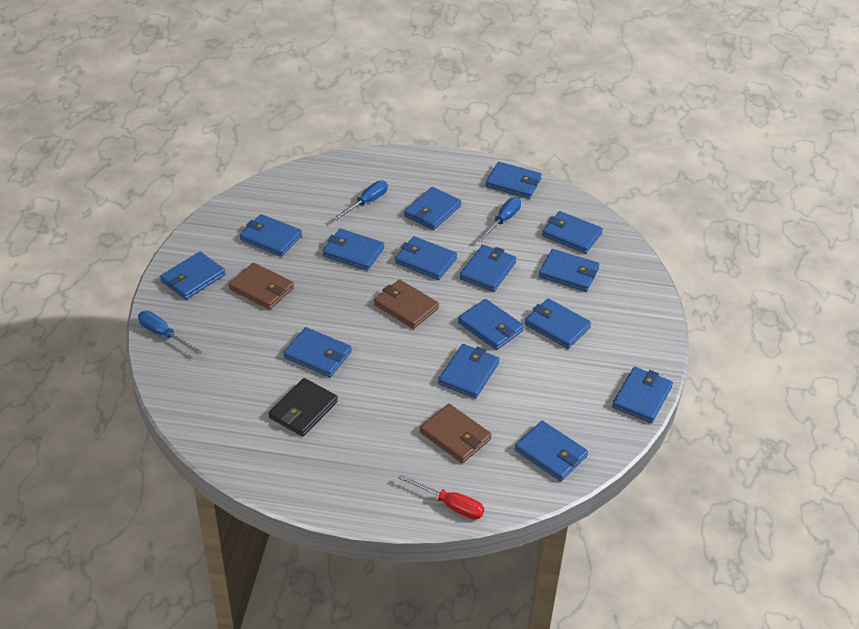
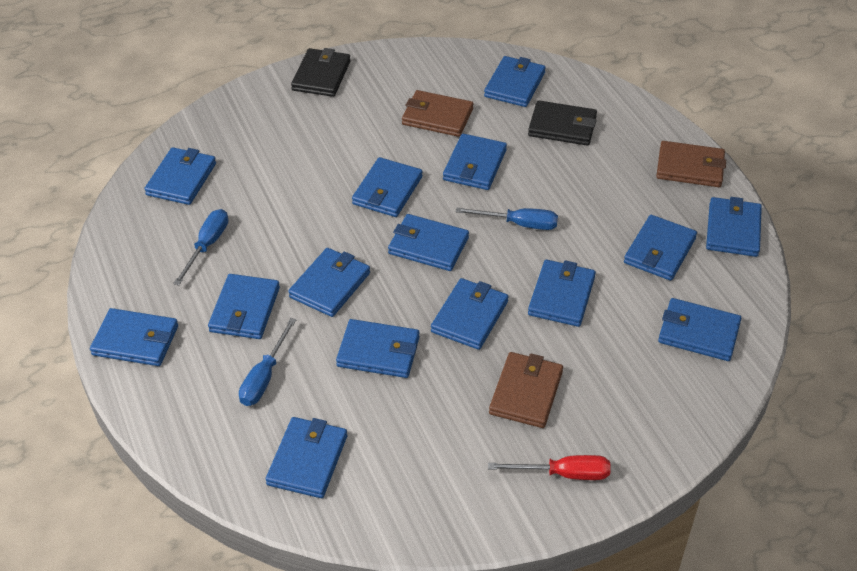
black wallet: 1 -> 2

